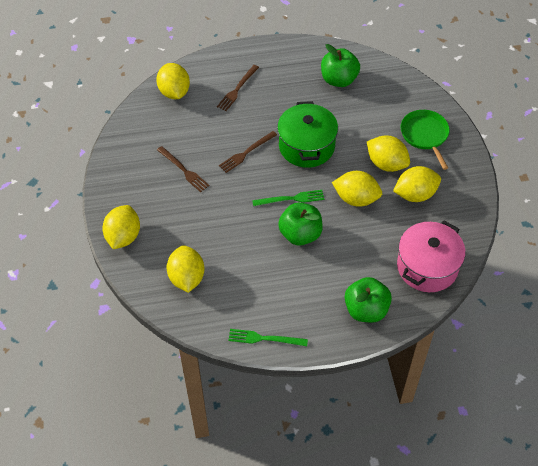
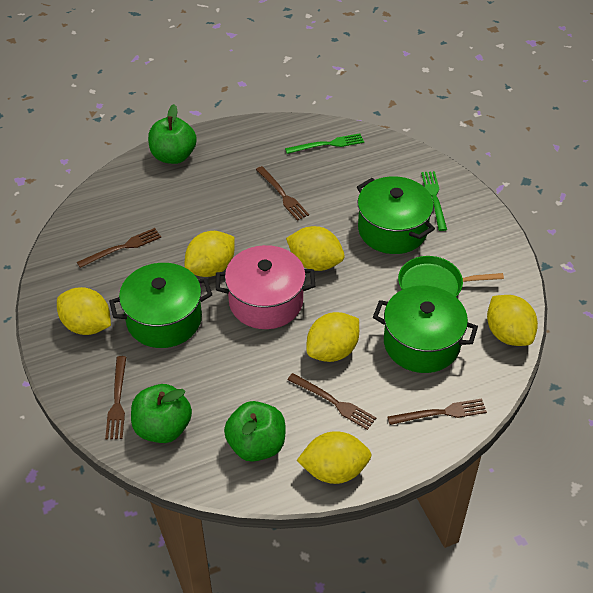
brown fork: 3 -> 5
green pot: 1 -> 3

